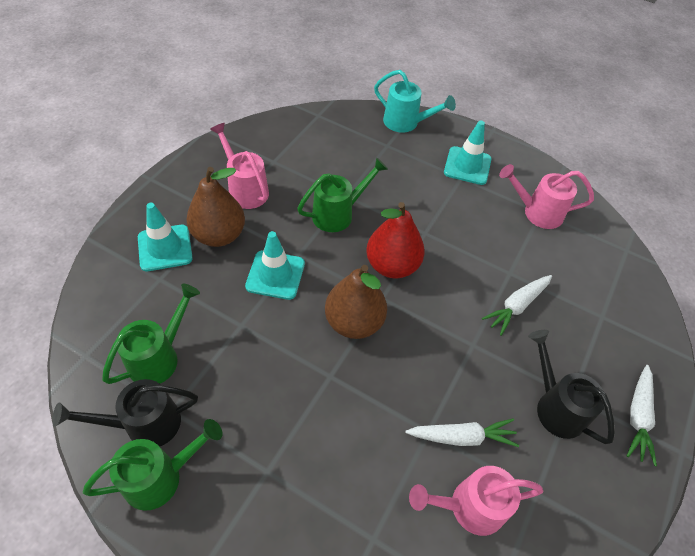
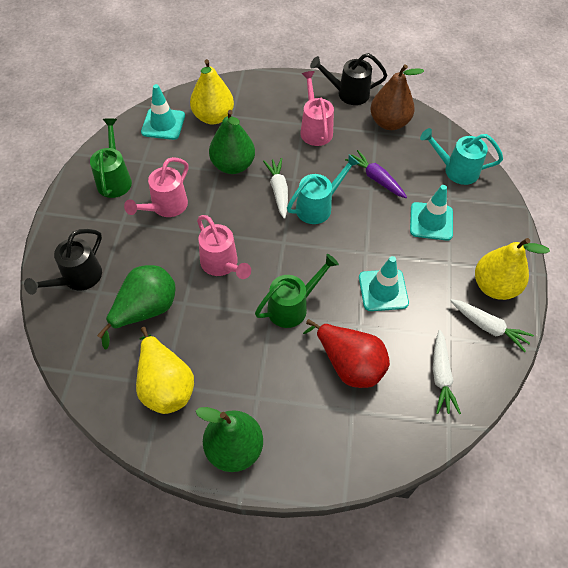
brown pear: 2 -> 1
green pear: 0 -> 3
green watering can: 3 -> 2
purple carrot: 0 -> 1
turquoise watering can: 1 -> 2
yellow pear: 0 -> 3

